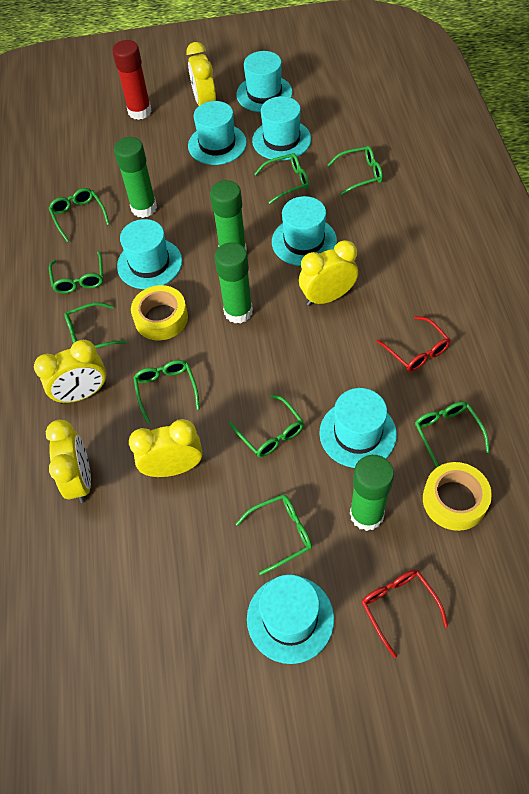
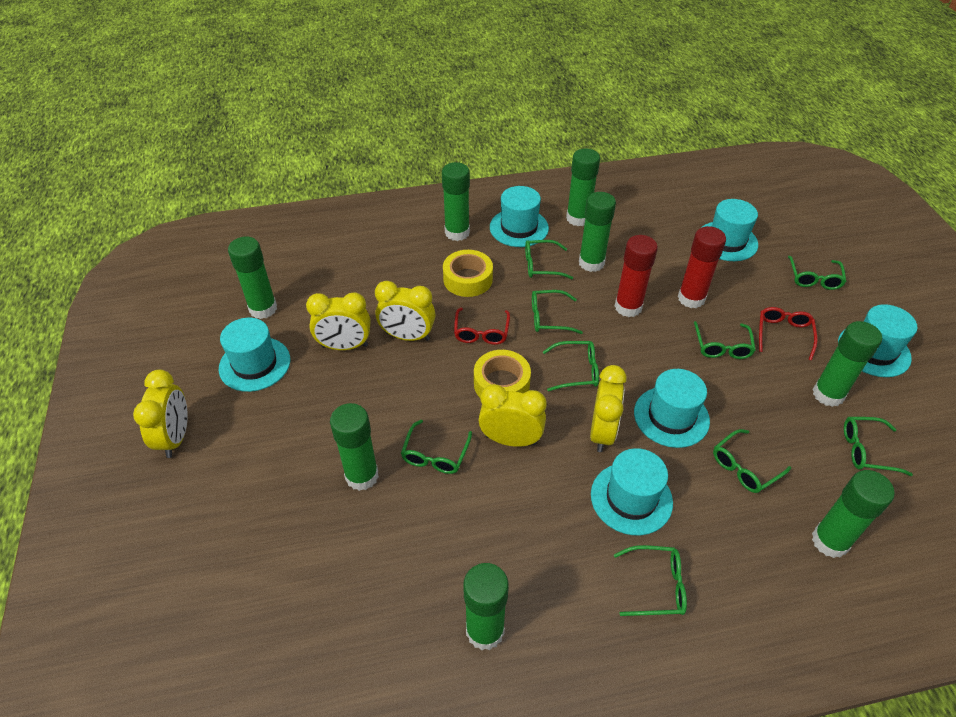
green glue stick: 4 -> 8
red glue stick: 1 -> 2
turquoise hat: 7 -> 6

